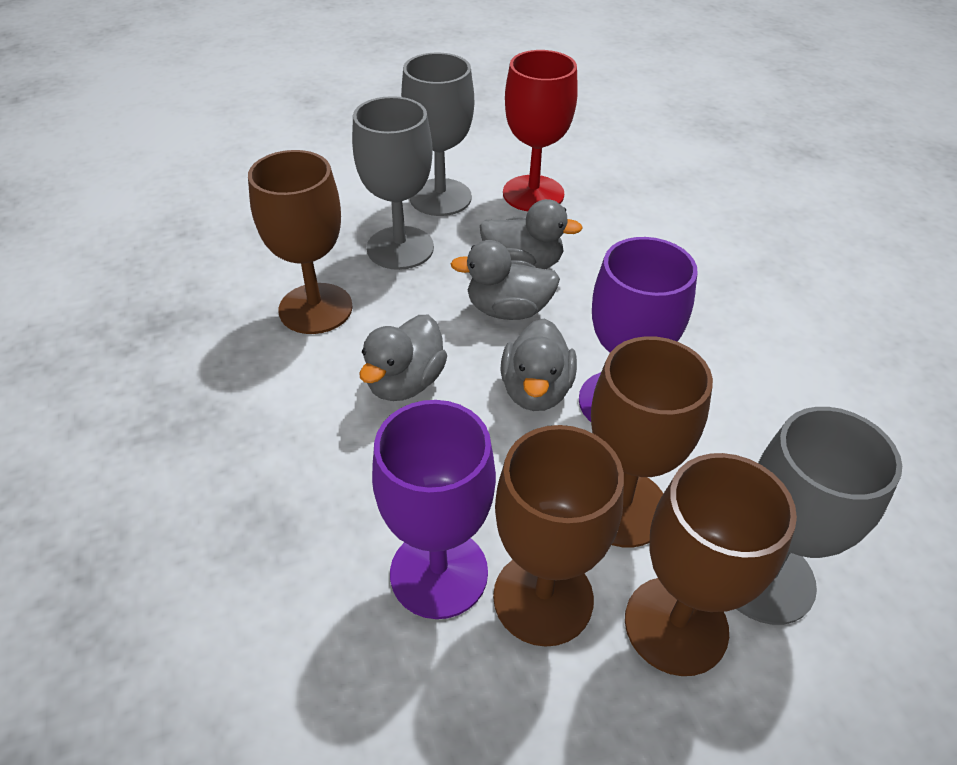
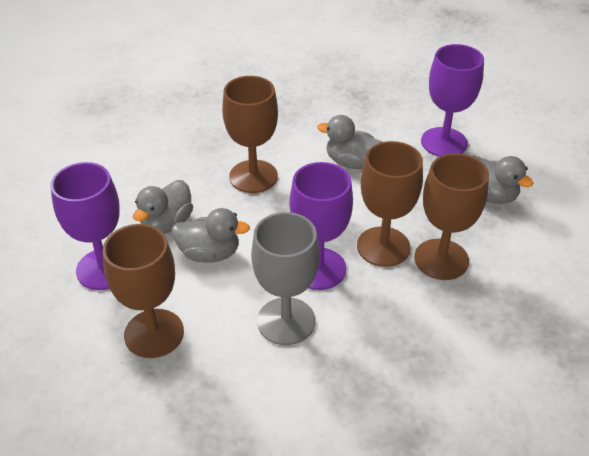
grey goblet: 3 -> 1
purple goblet: 2 -> 3
red goblet: 1 -> 0

